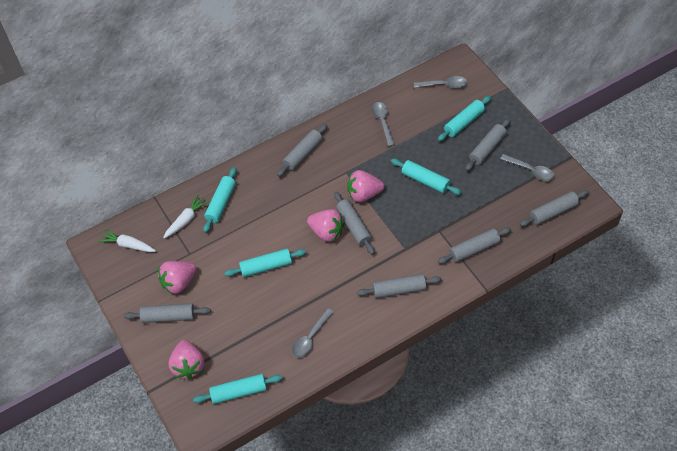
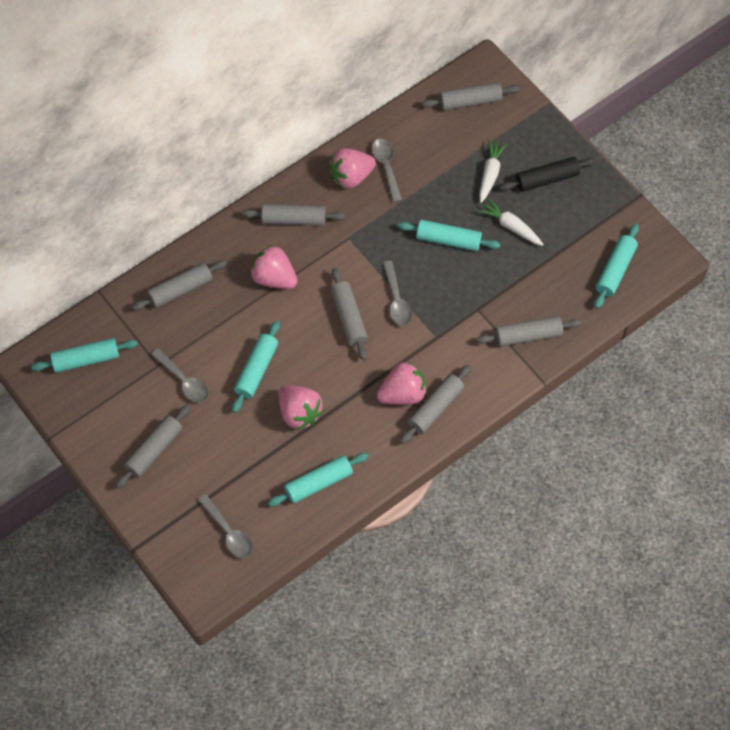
black rolling pin: 0 -> 1

